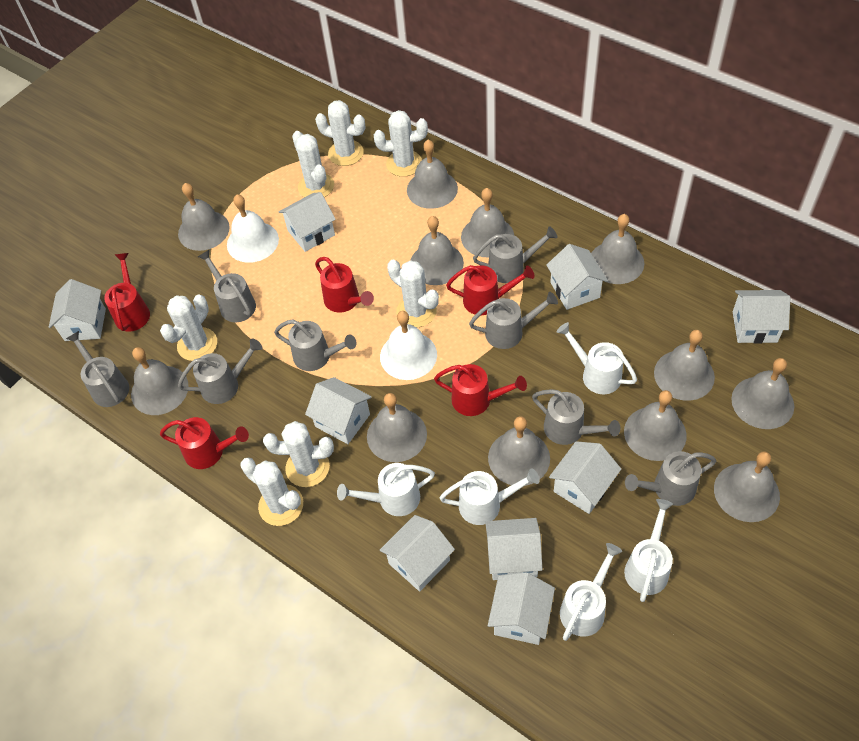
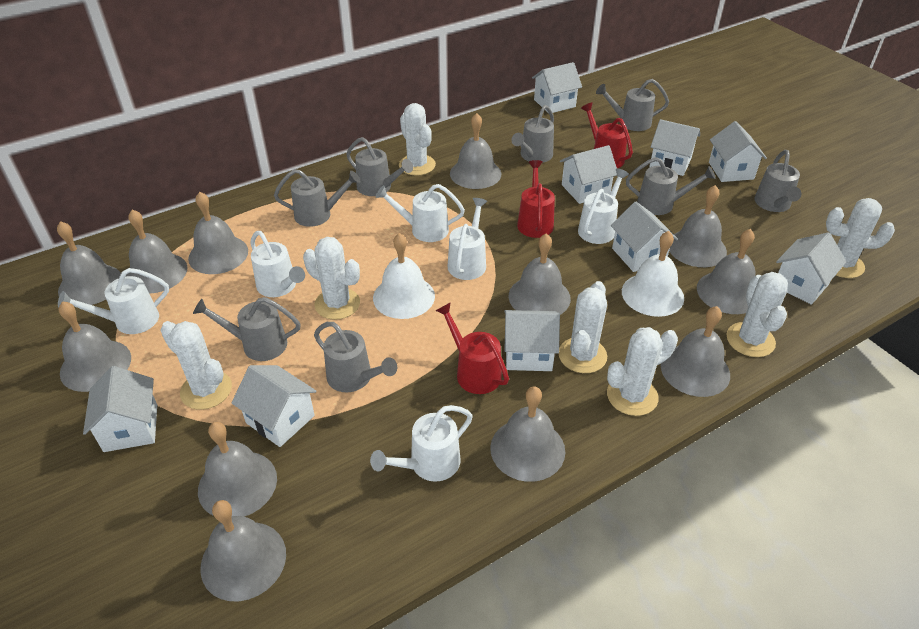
red watering can: 5 -> 3
white watering can: 5 -> 6

